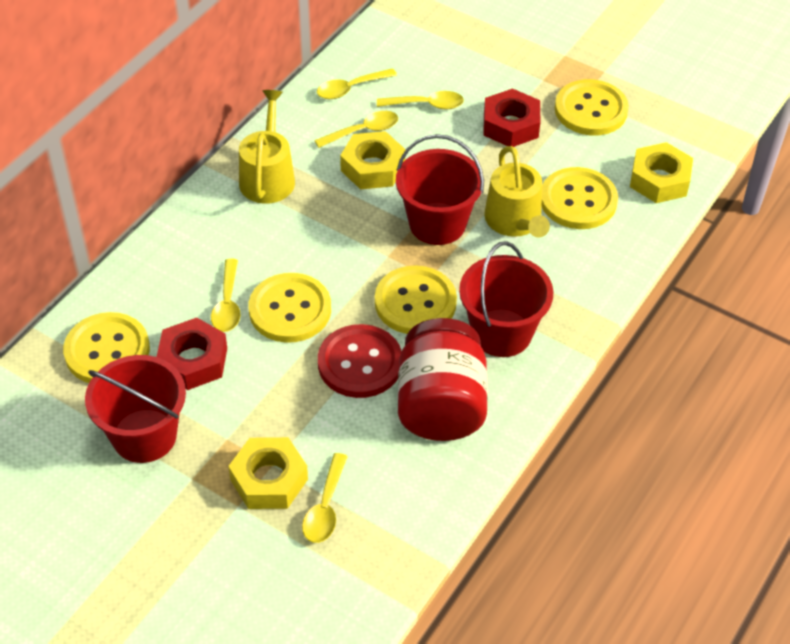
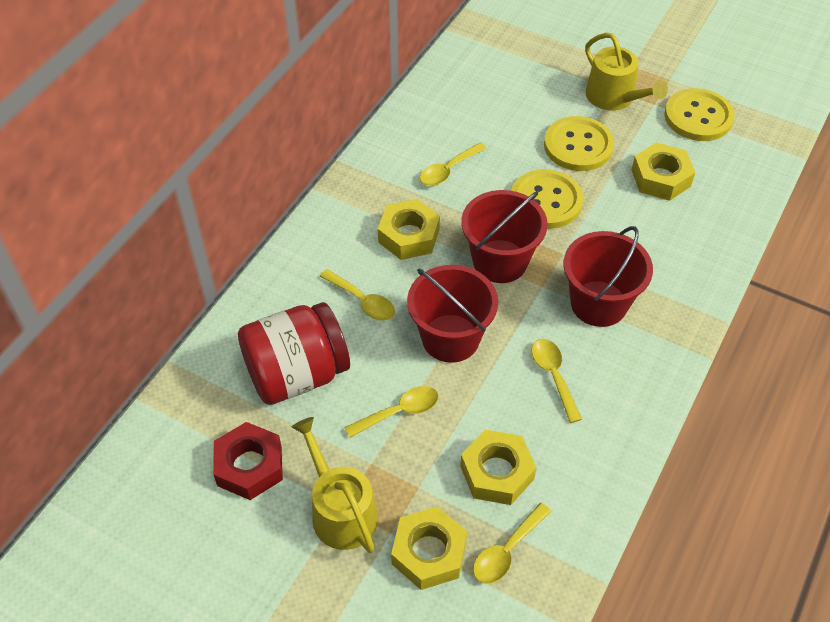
red button: 1 -> 0
red nut: 2 -> 1
yellow button: 5 -> 3
yellow nut: 3 -> 4

